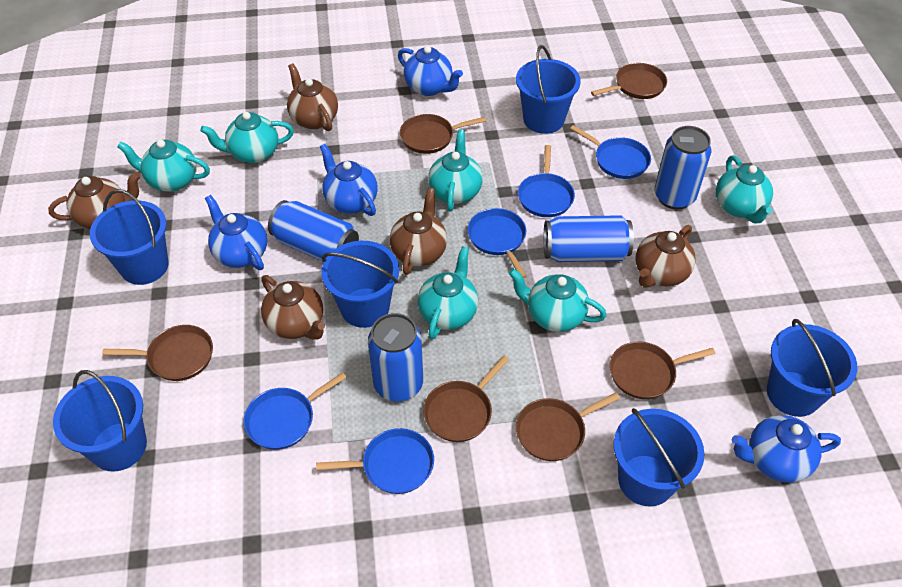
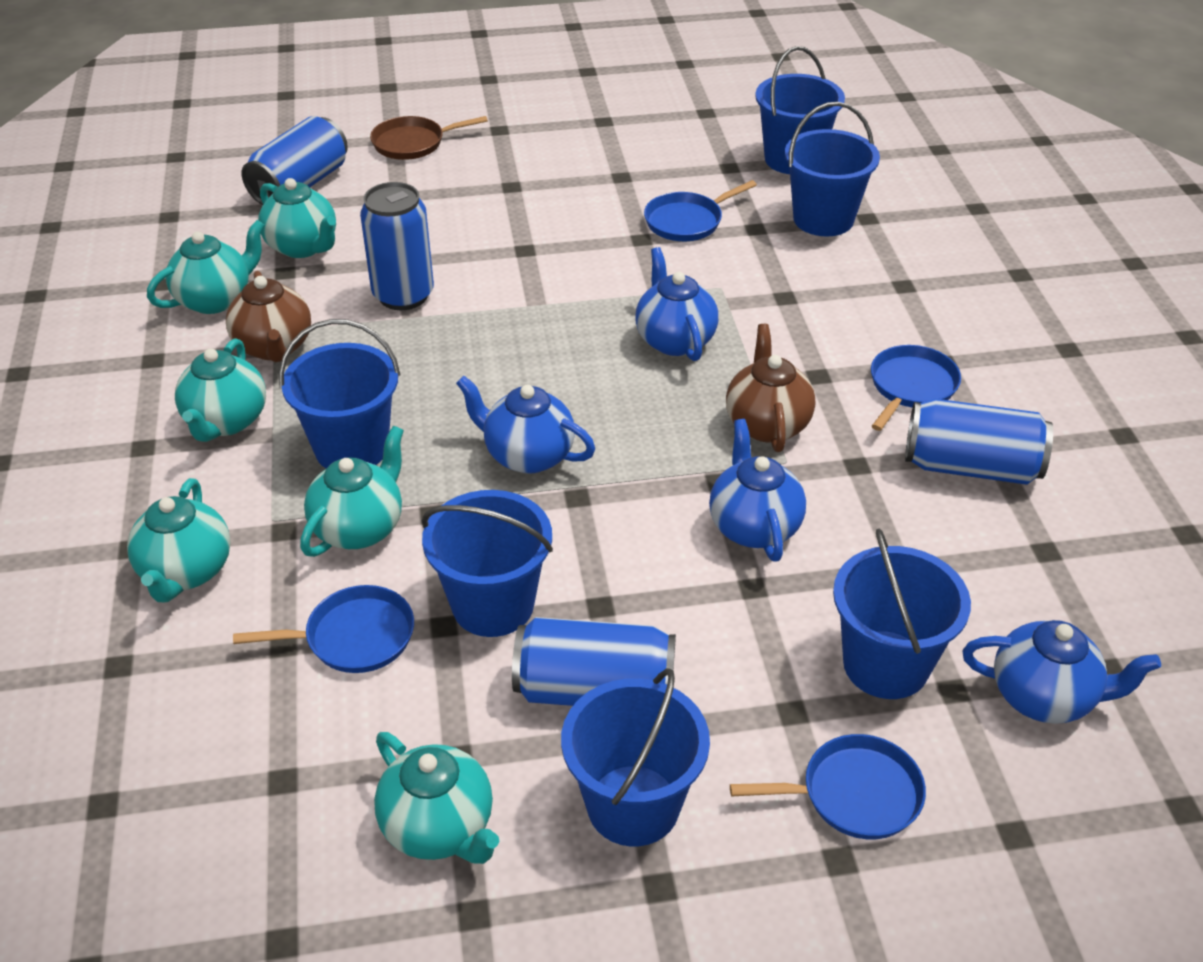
blue pan: 5 -> 4
brown pan: 6 -> 1
brown teapot: 5 -> 2

